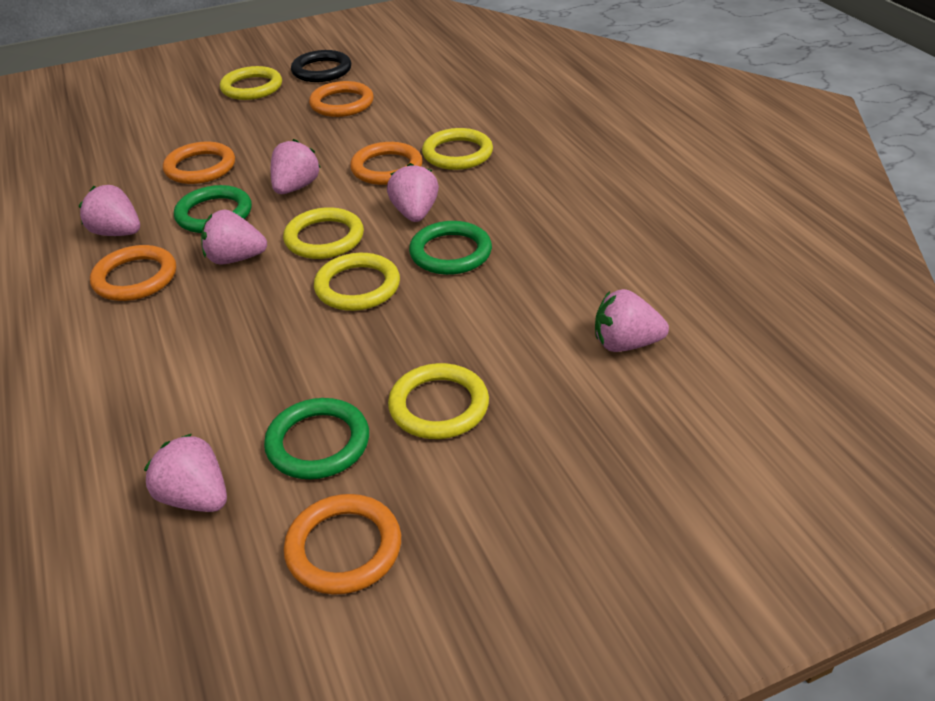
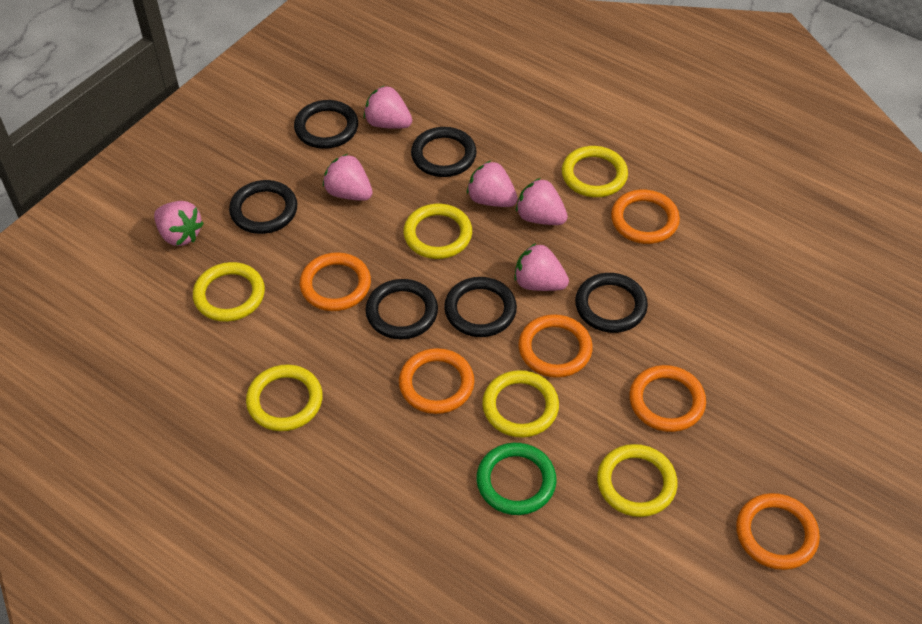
black ring: 1 -> 6
green ring: 3 -> 1
orange ring: 5 -> 6
yellow ring: 5 -> 6

